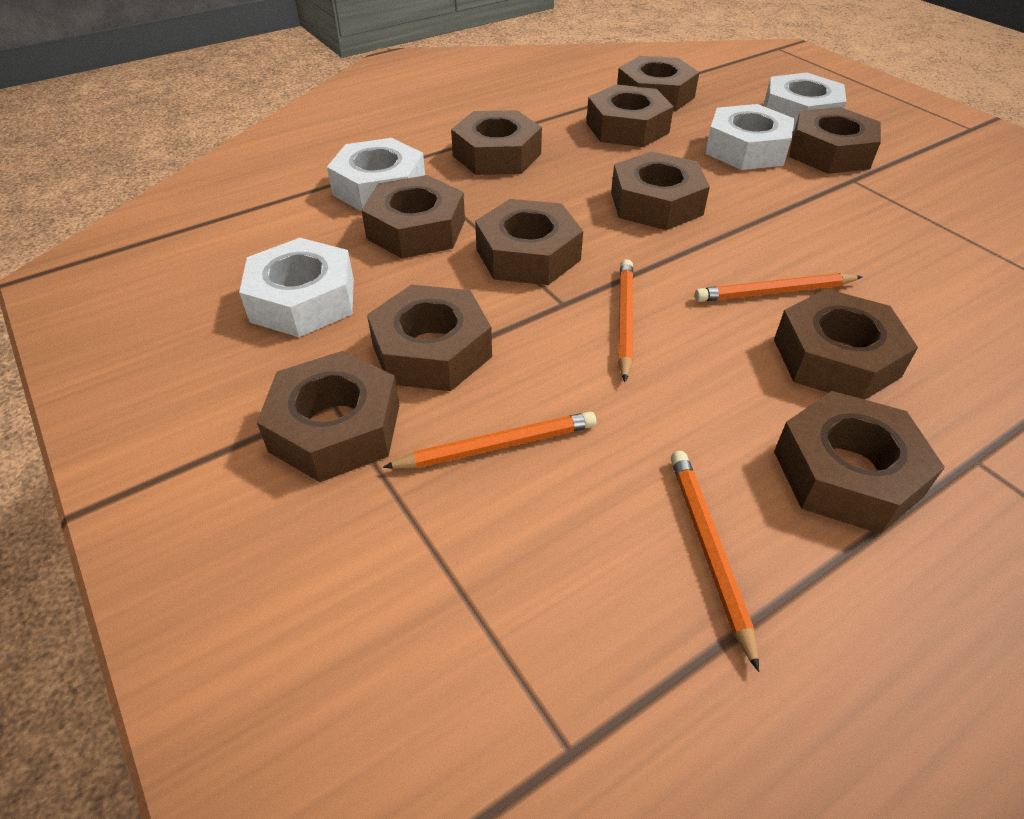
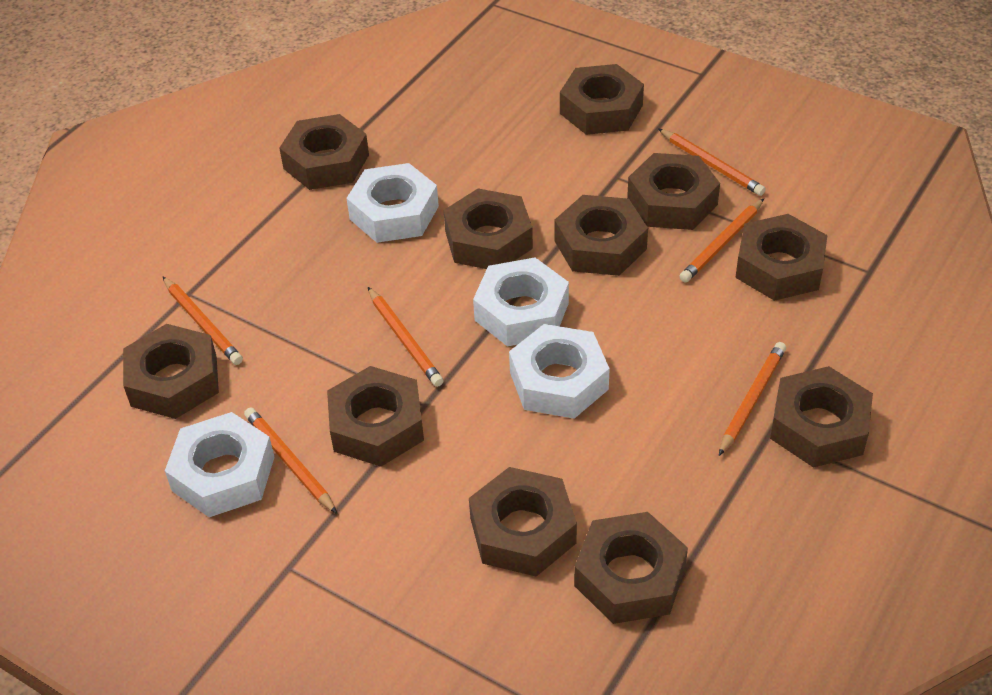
orange pencil: 4 -> 6

